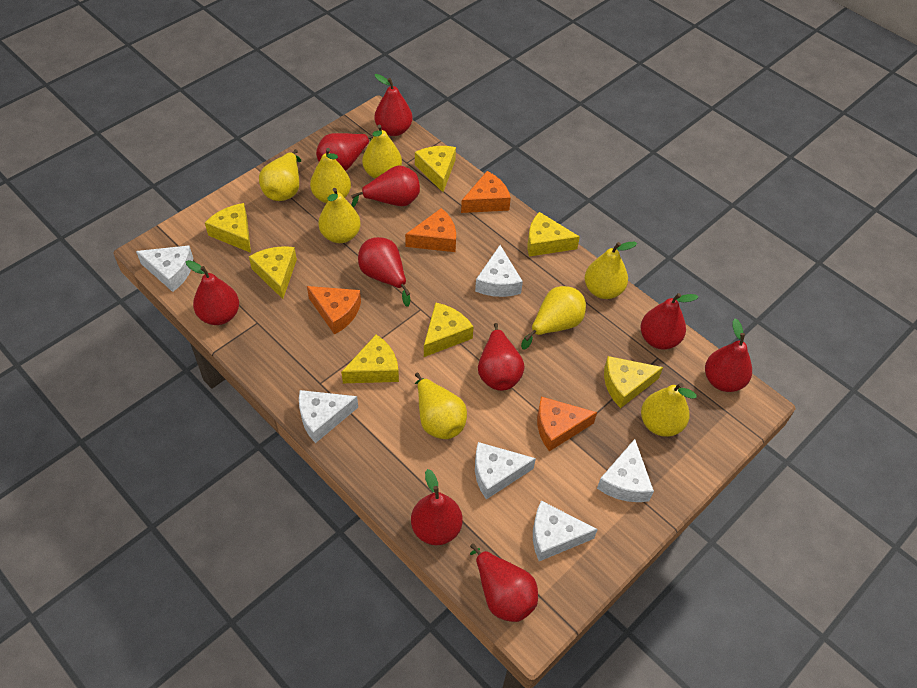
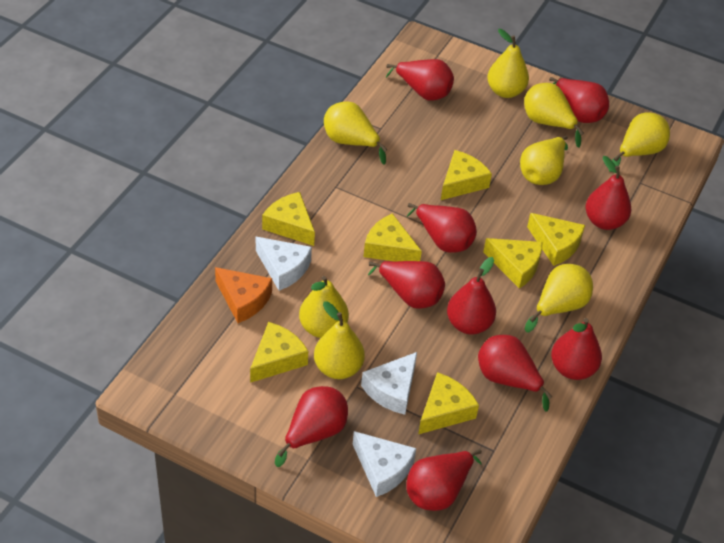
orange cheese: 4 -> 1
white cheese: 6 -> 3

